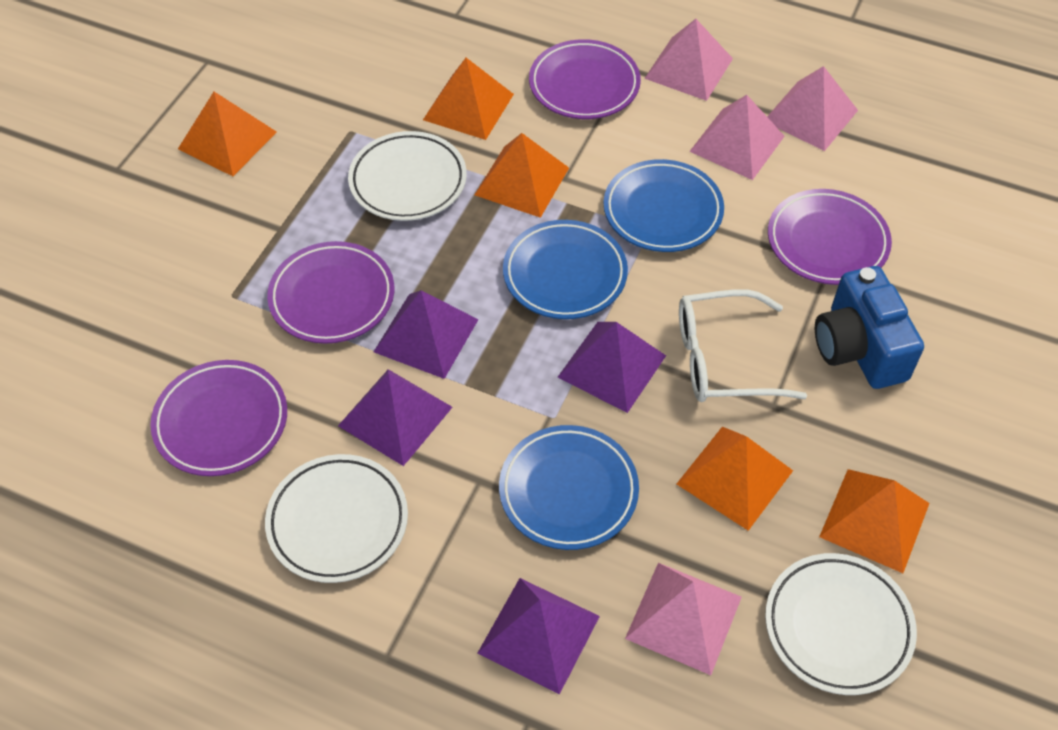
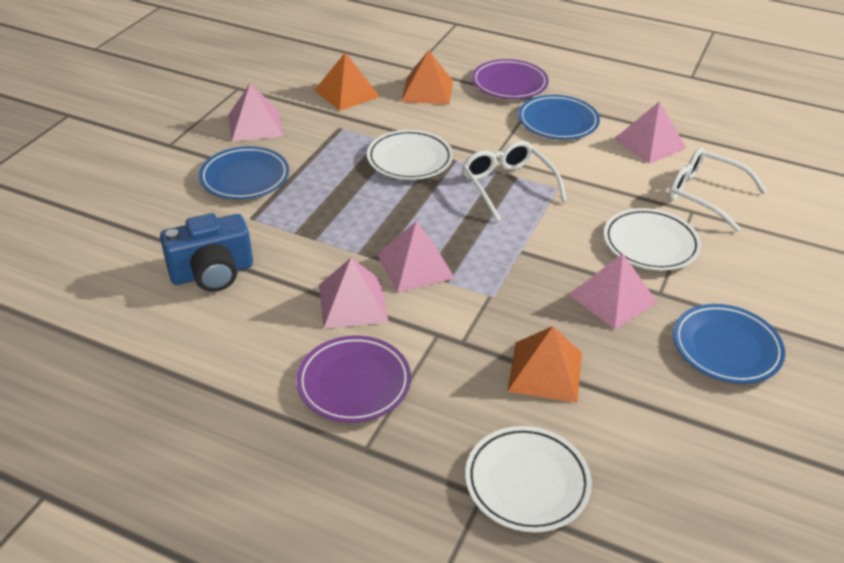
orange pyramid: 5 -> 3
pink pyramid: 4 -> 5
purple plate: 4 -> 2
purple pyramid: 4 -> 0
white glasses: 1 -> 2

